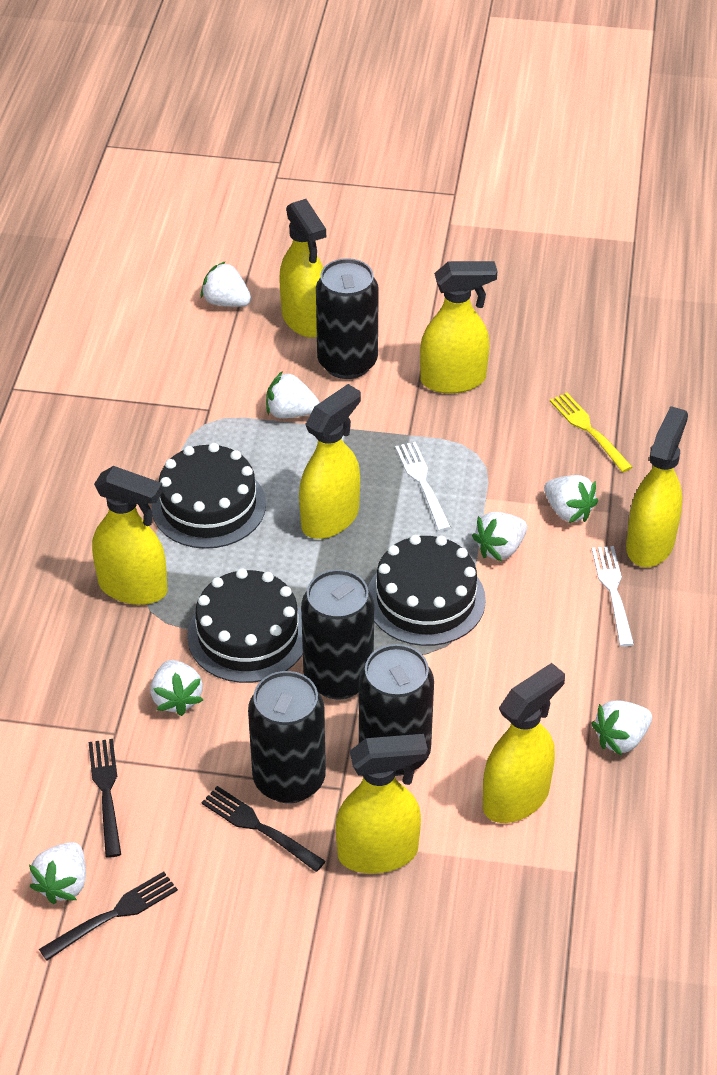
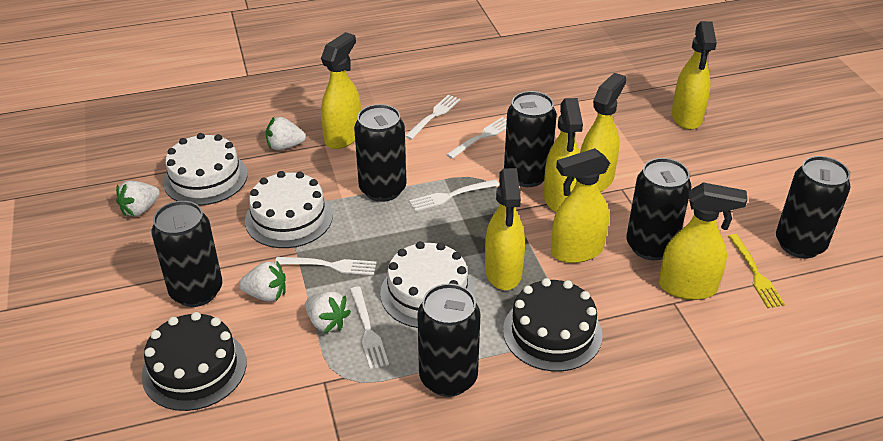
black cake: 3 -> 2
black can: 4 -> 6
black fork: 3 -> 0
white cake: 0 -> 3
white fork: 2 -> 5
white strawberry: 7 -> 4

